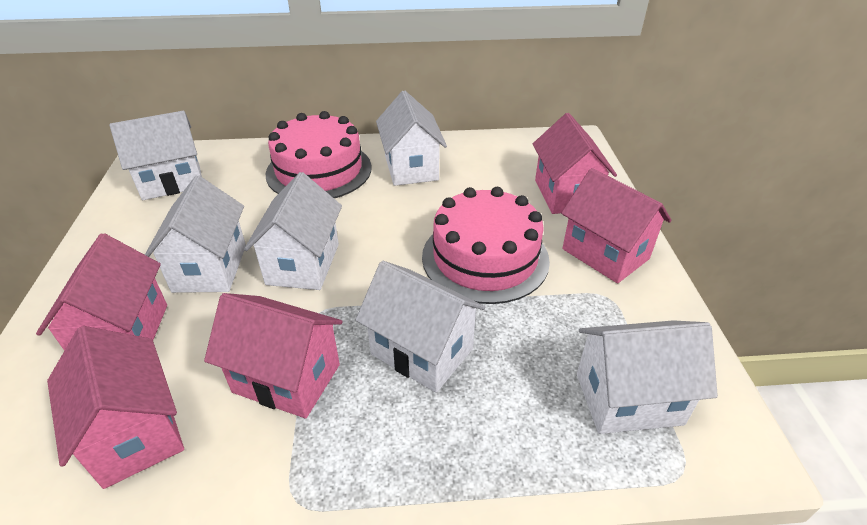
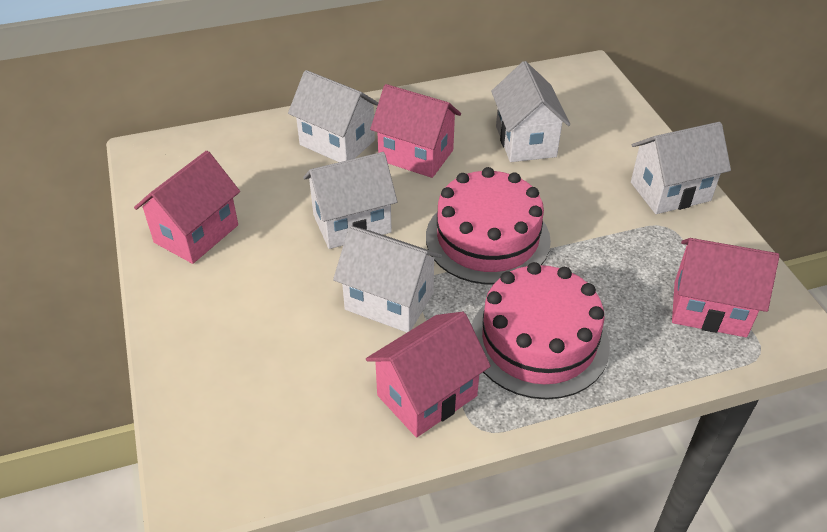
pink house: 5 -> 4
white house: 6 -> 5

